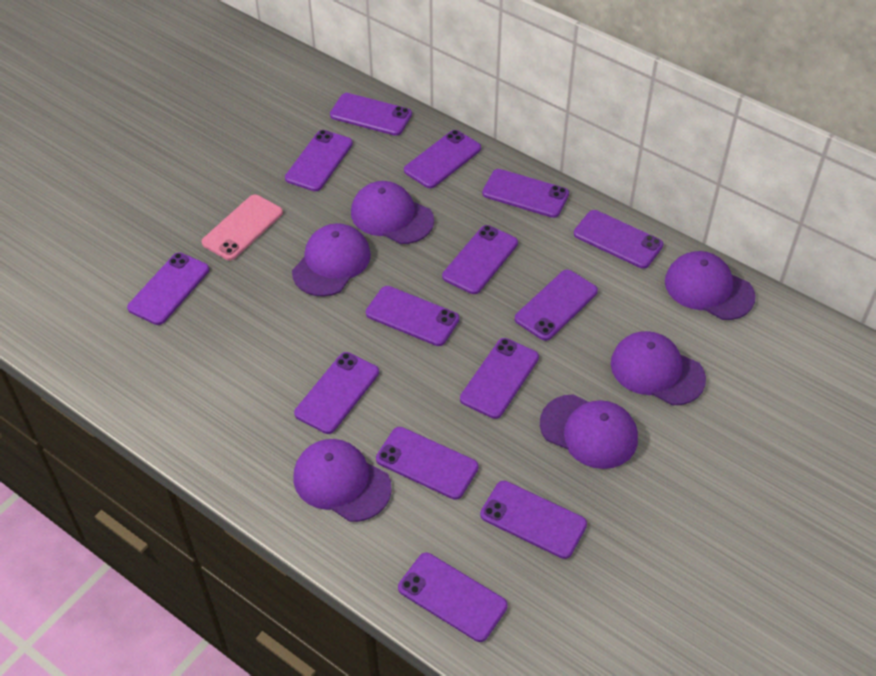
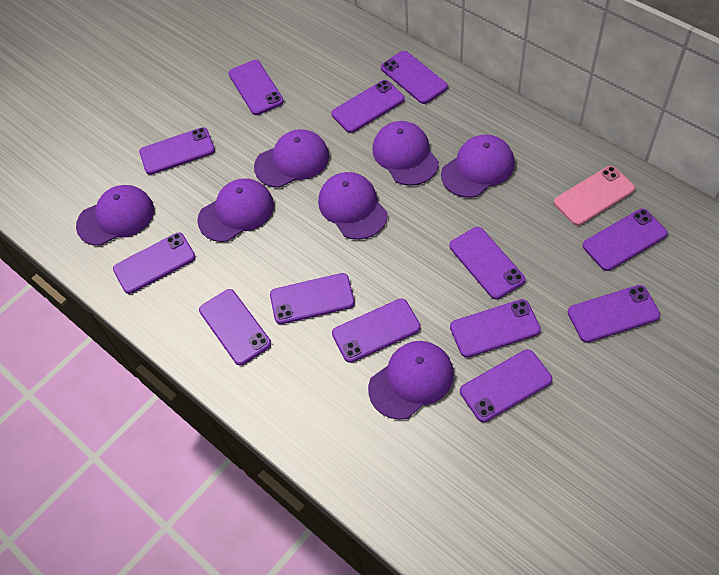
purple cap: 6 -> 7
purple phone: 14 -> 13

